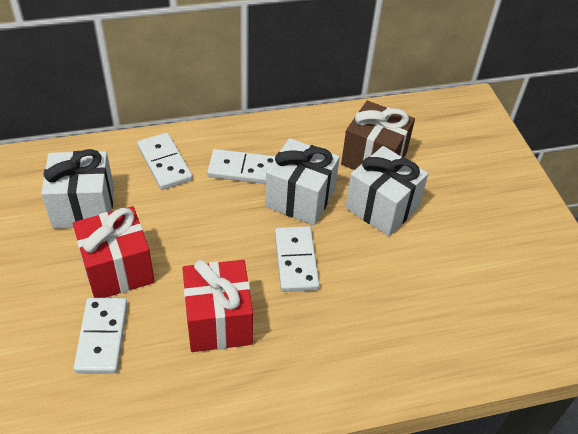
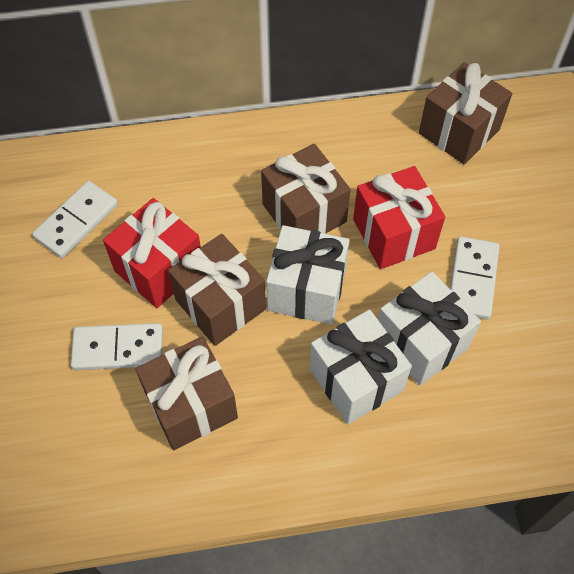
brown gift: 1 -> 4
white domino: 4 -> 3

